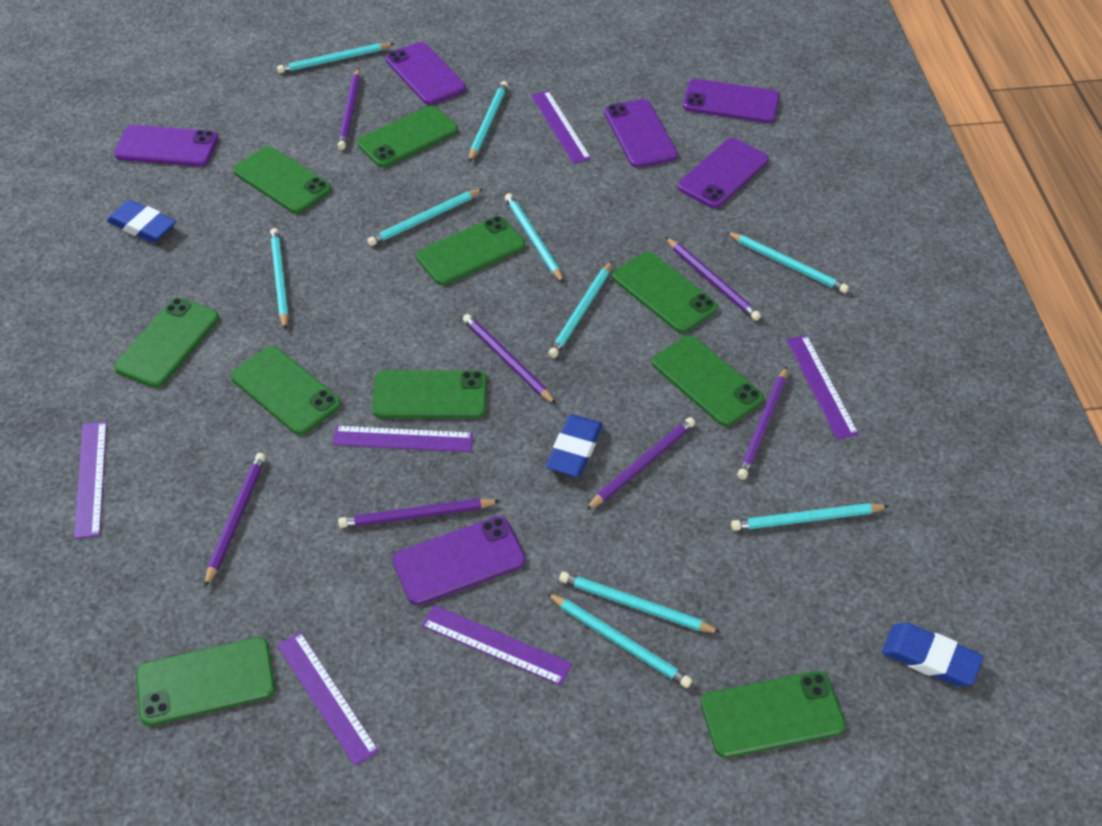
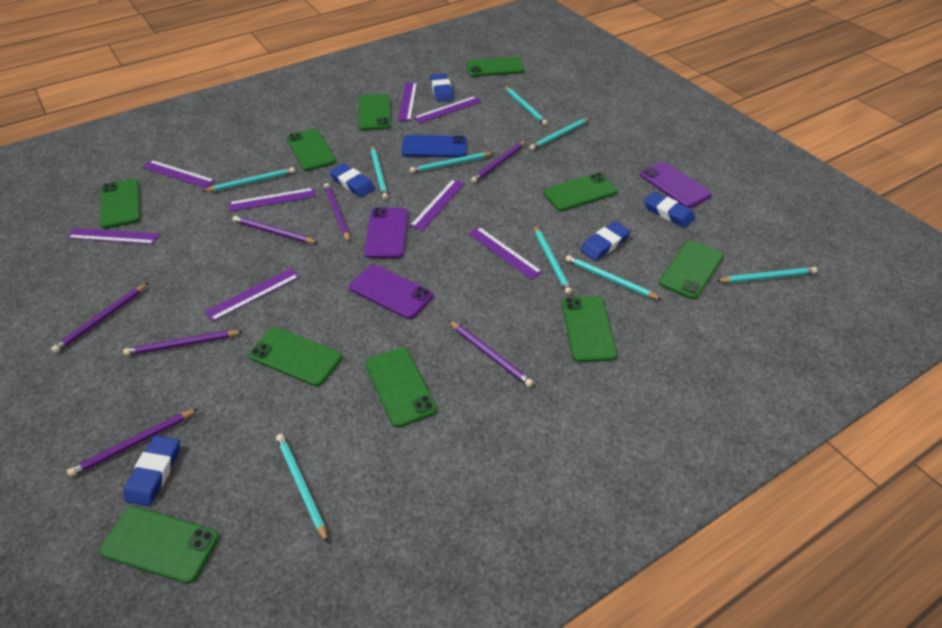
blue eraser: 3 -> 5
blue phone: 0 -> 1
purple phone: 6 -> 3
purple ruler: 6 -> 8
turquoise pencil: 10 -> 9

